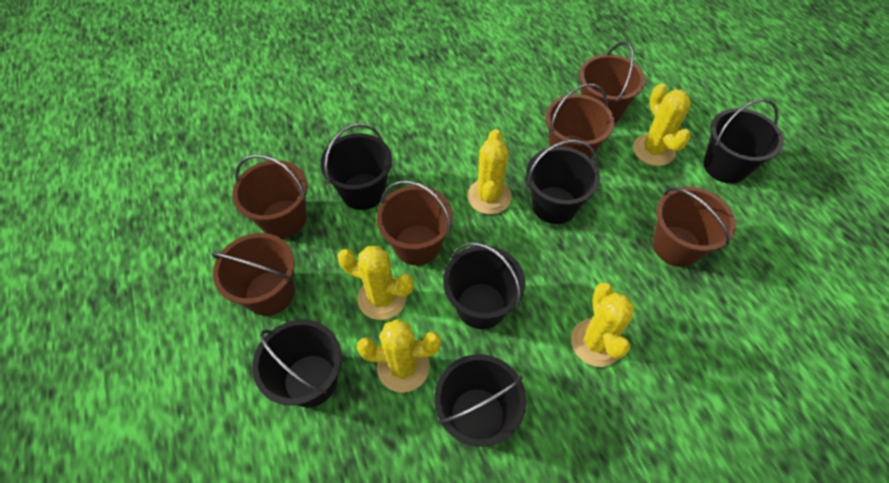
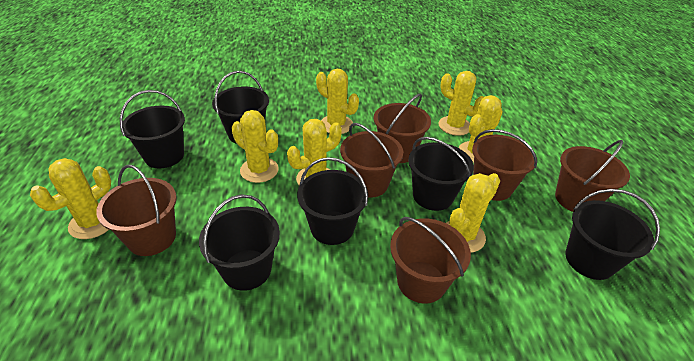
yellow cactus: 5 -> 7

